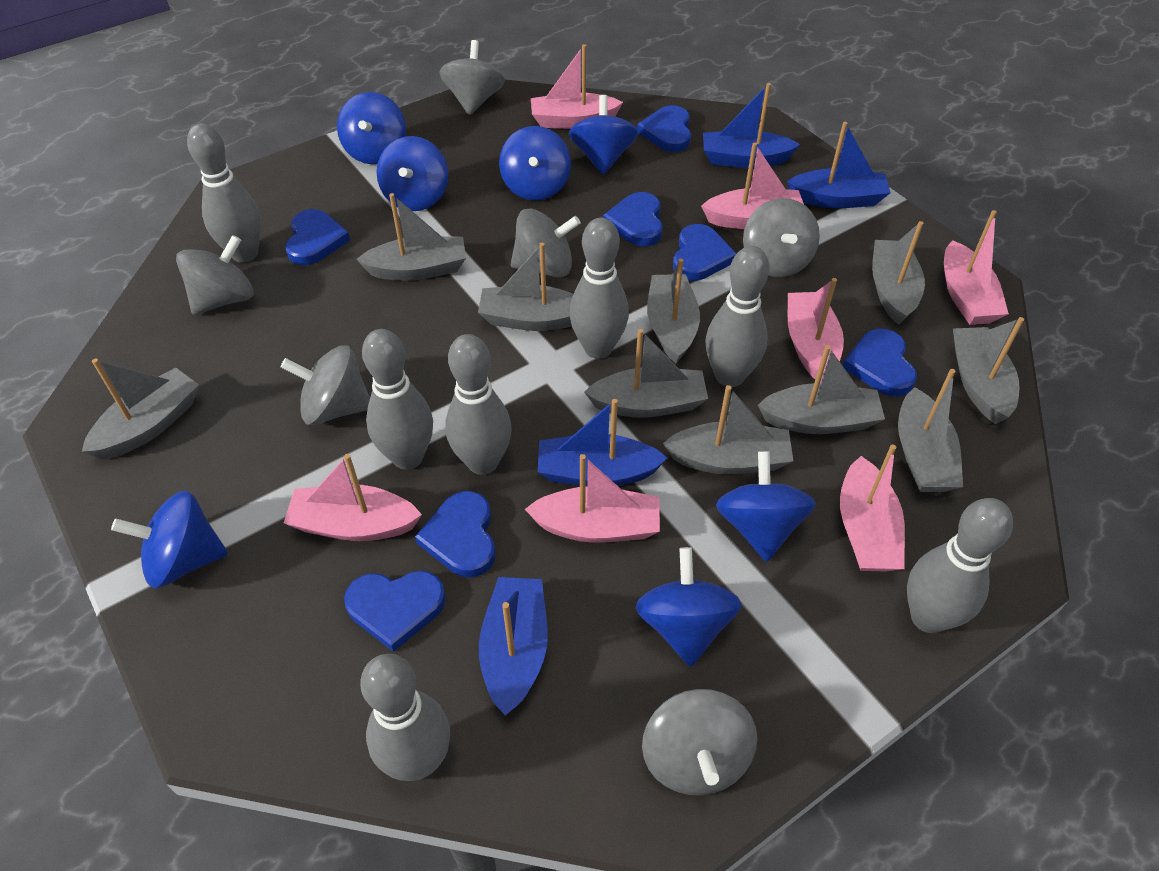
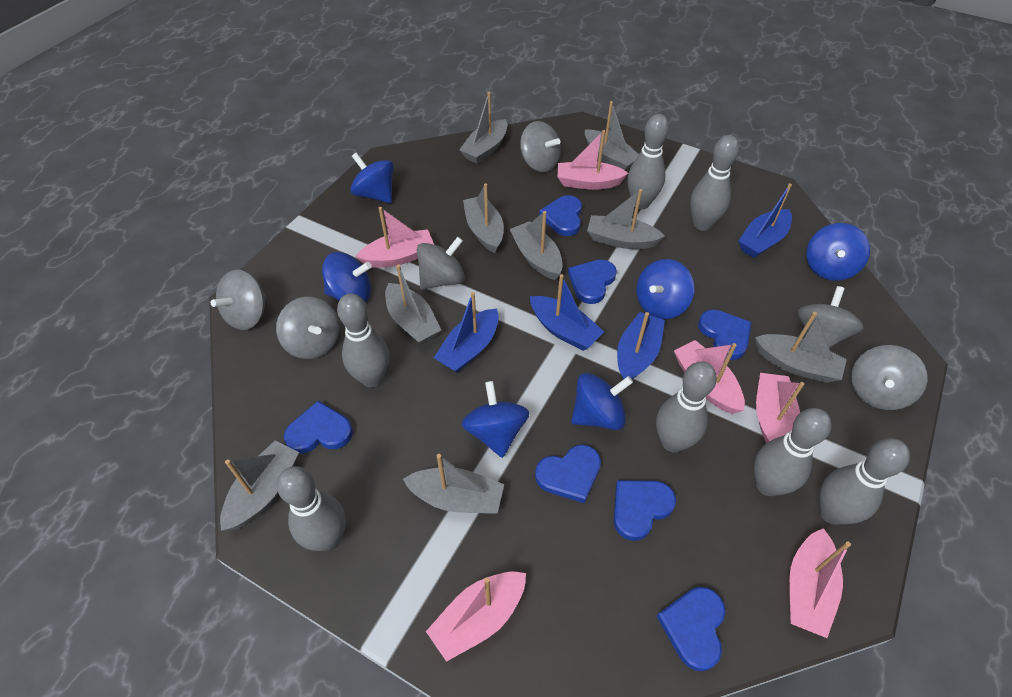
blue spinning top: 7 -> 6
grey boat: 10 -> 9
pink boat: 7 -> 6

